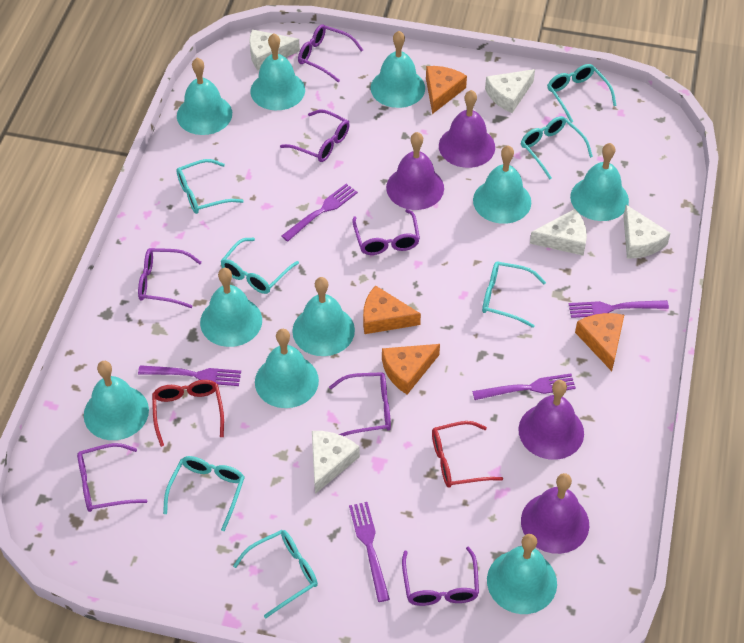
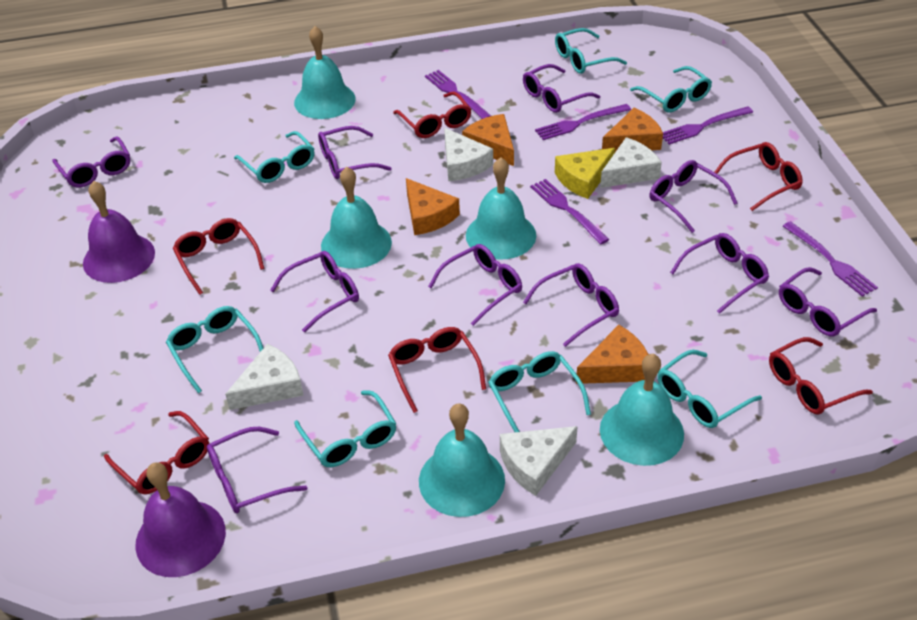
purple bell: 4 -> 2
purple glasses: 7 -> 10
red glasses: 2 -> 6
turquoise bell: 10 -> 5
white cheese: 5 -> 4
yellow cheese: 0 -> 1

